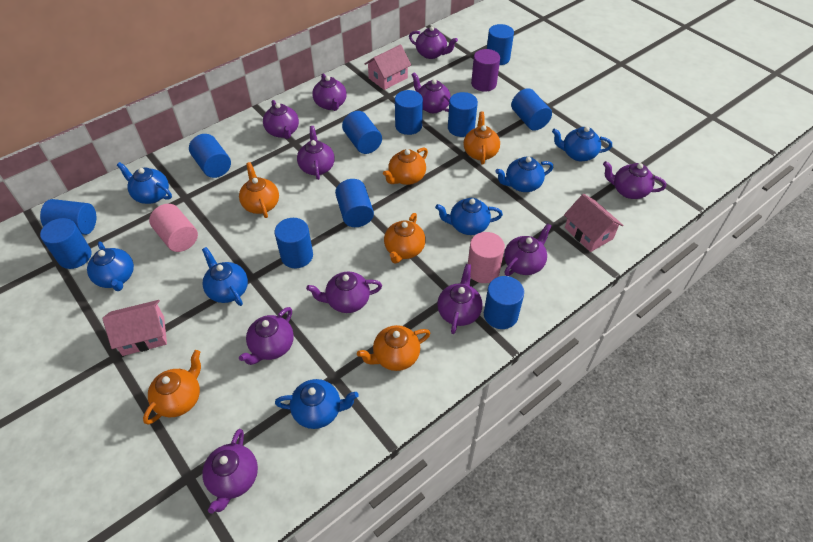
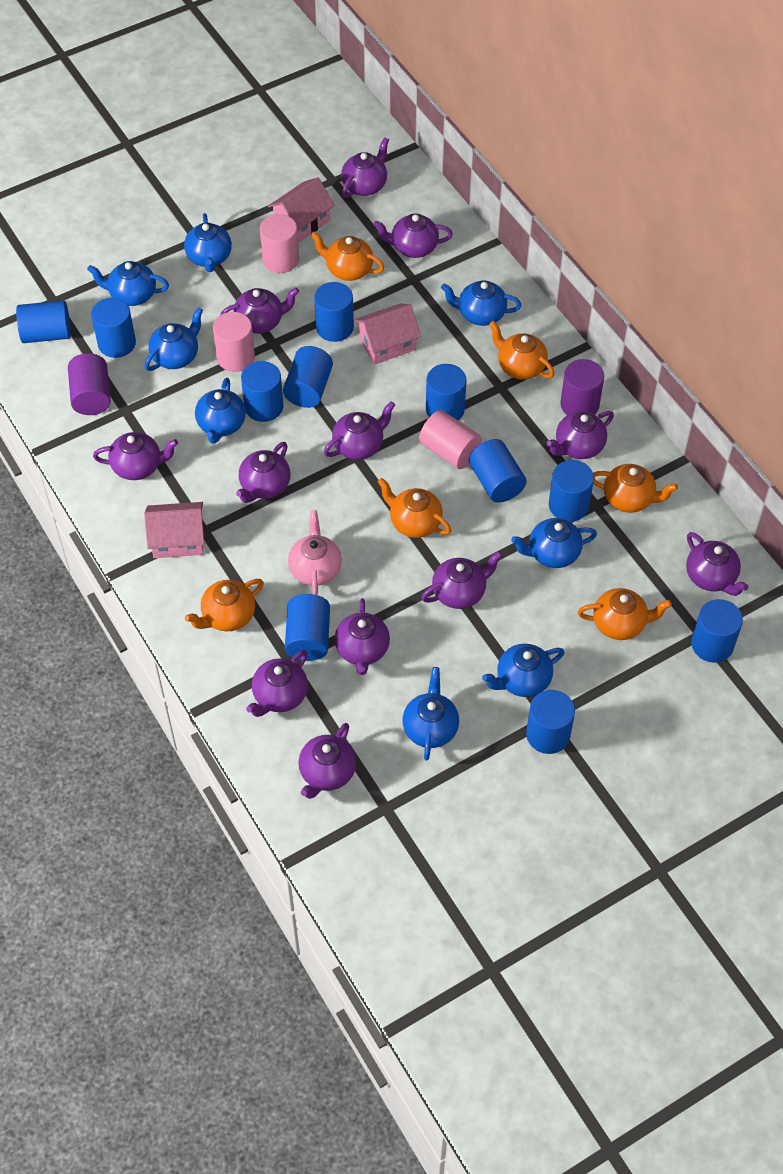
blue teapot: 7 -> 8
pink cylinder: 2 -> 3
pink teapot: 0 -> 1
purple cylinder: 1 -> 2
purple teapot: 11 -> 12

